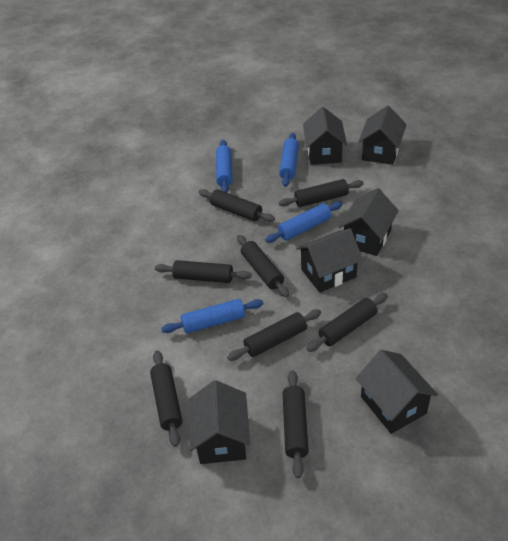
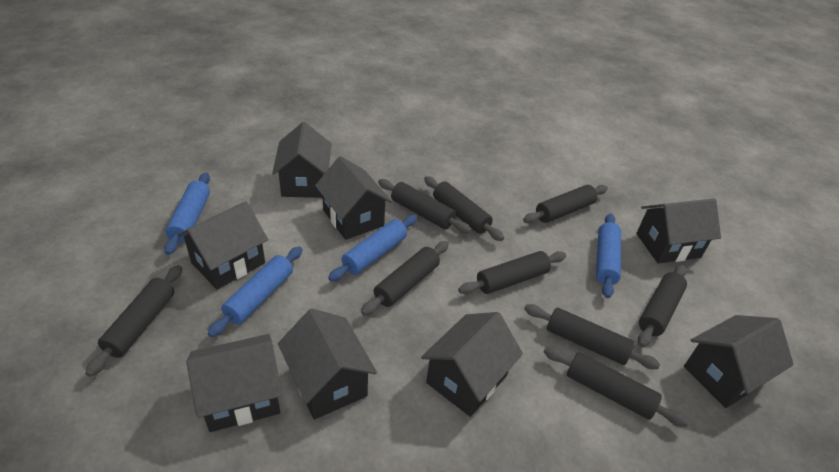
black house: 6 -> 8
black rolling pin: 8 -> 9

